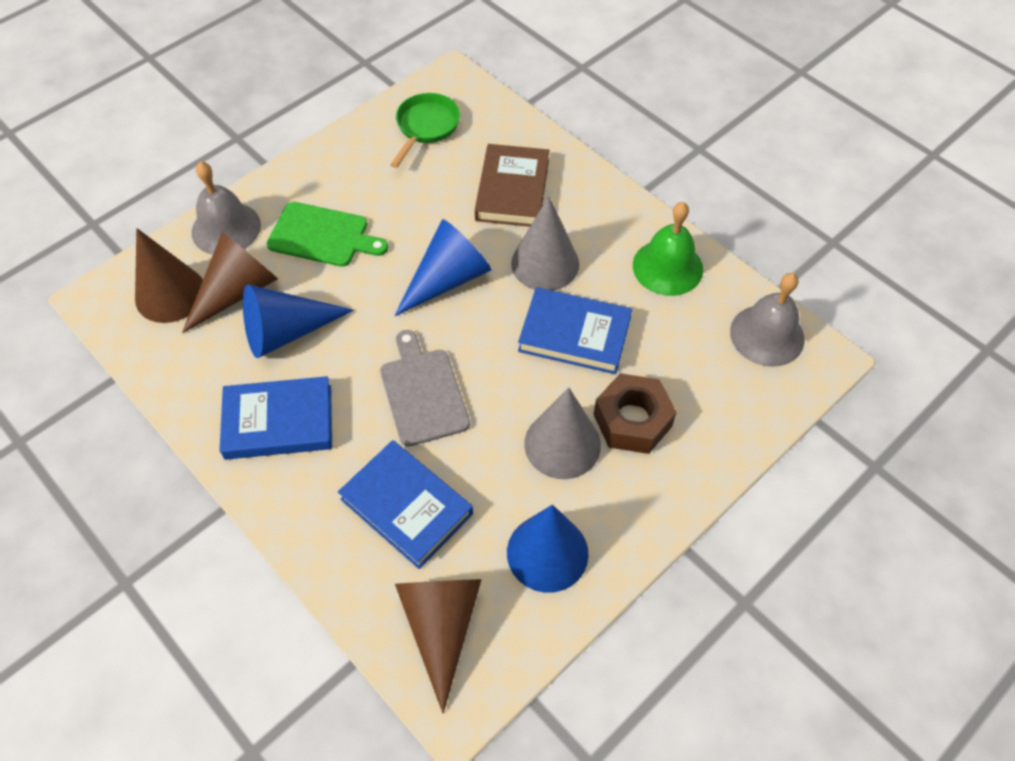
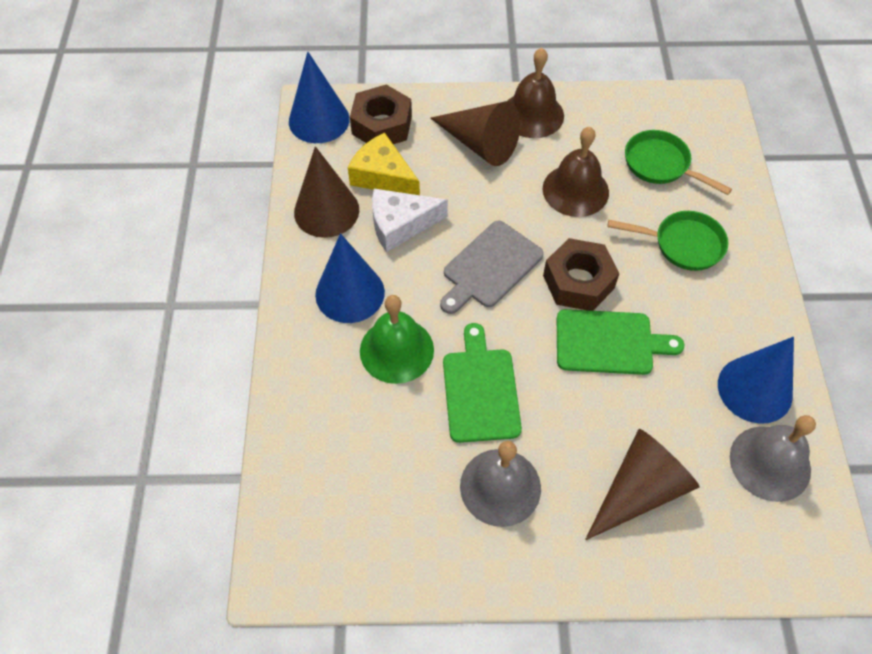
blue book: 3 -> 0
brown bell: 0 -> 2
brown book: 1 -> 0
brown nut: 1 -> 2
green cutting board: 1 -> 2
green pan: 1 -> 2
grey cone: 2 -> 0
white cheese: 0 -> 1
yellow cheese: 0 -> 1

